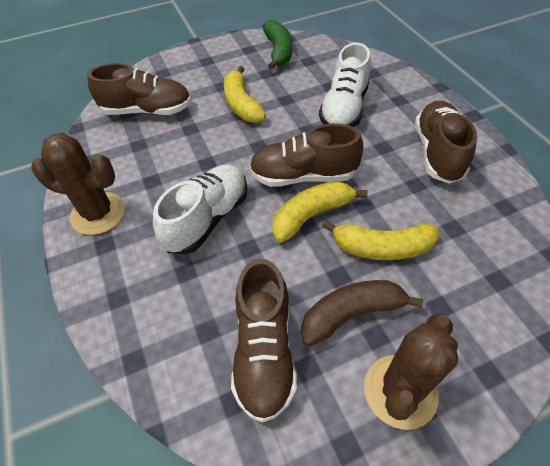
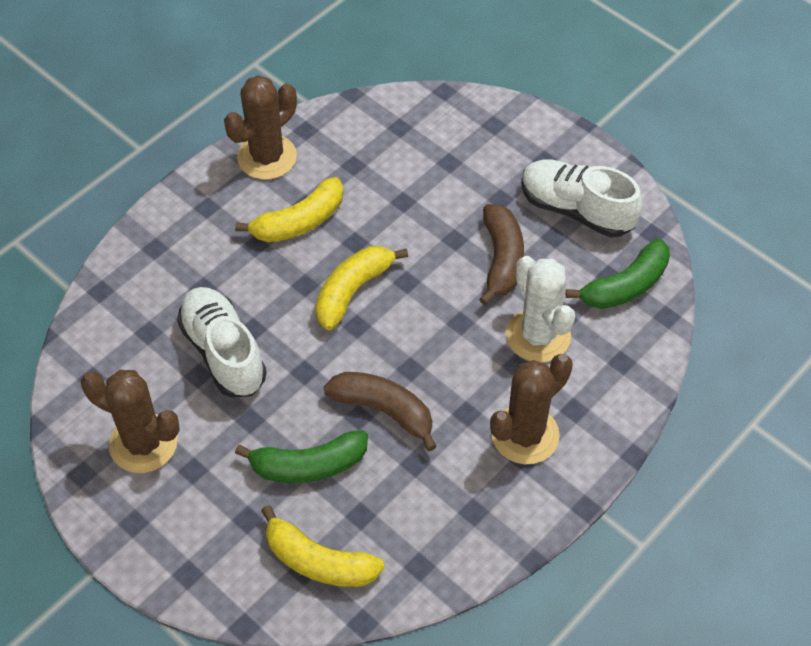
brown banana: 1 -> 2
brown cactus: 2 -> 3
brown shoe: 4 -> 0
green banana: 1 -> 2
white cactus: 0 -> 1

